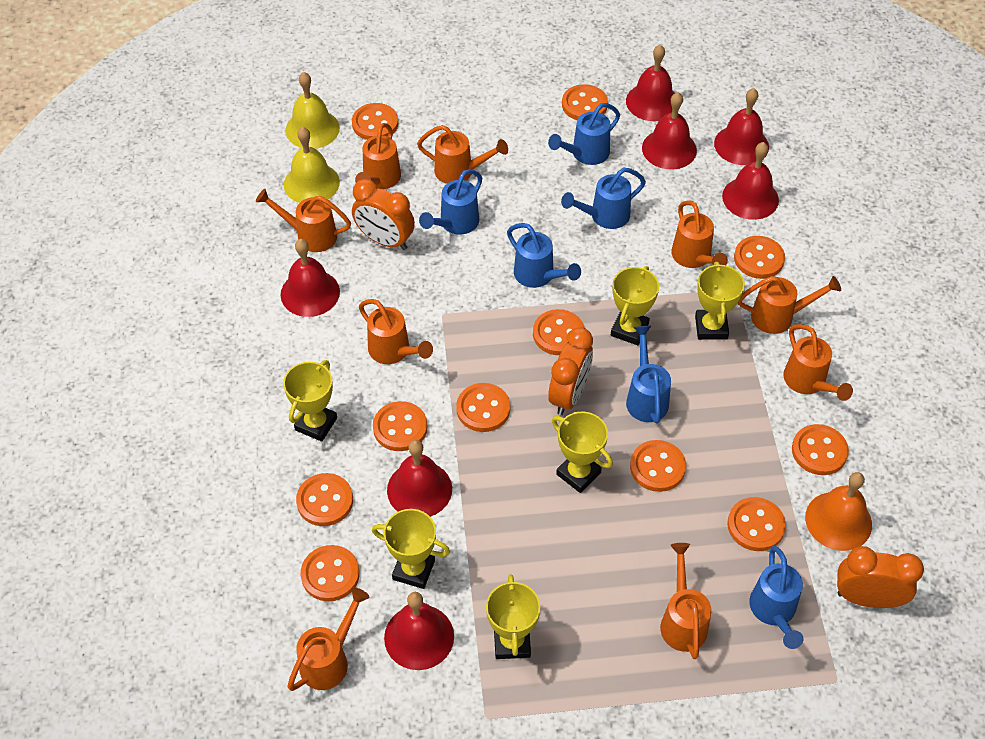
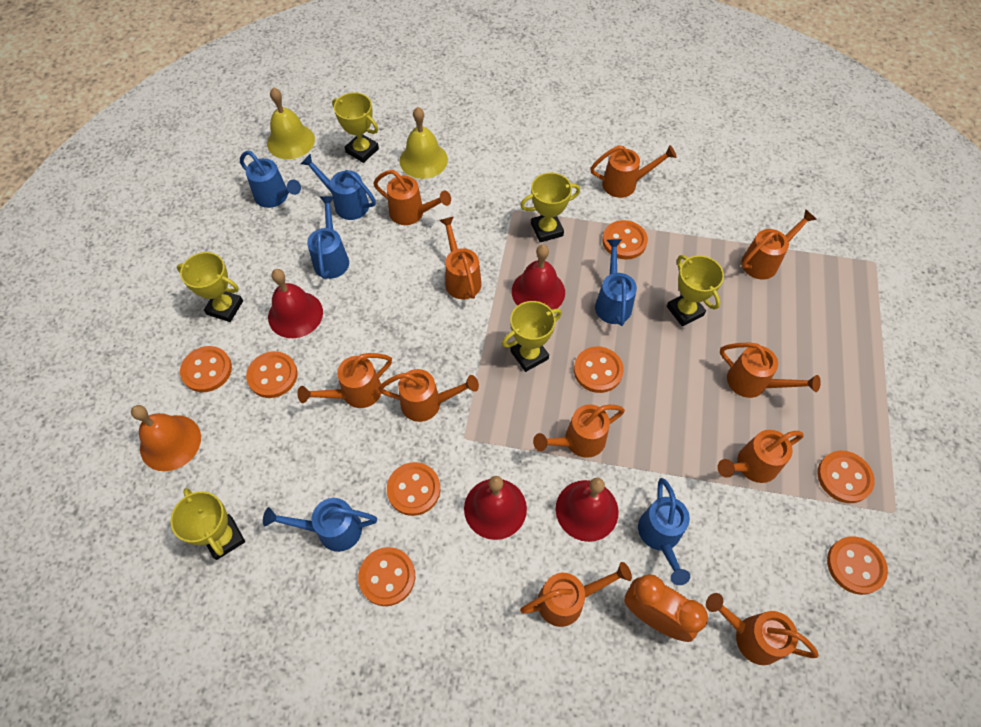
orange button: 11 -> 8
orange clock: 3 -> 1
orange watering can: 9 -> 11
red bell: 7 -> 4

